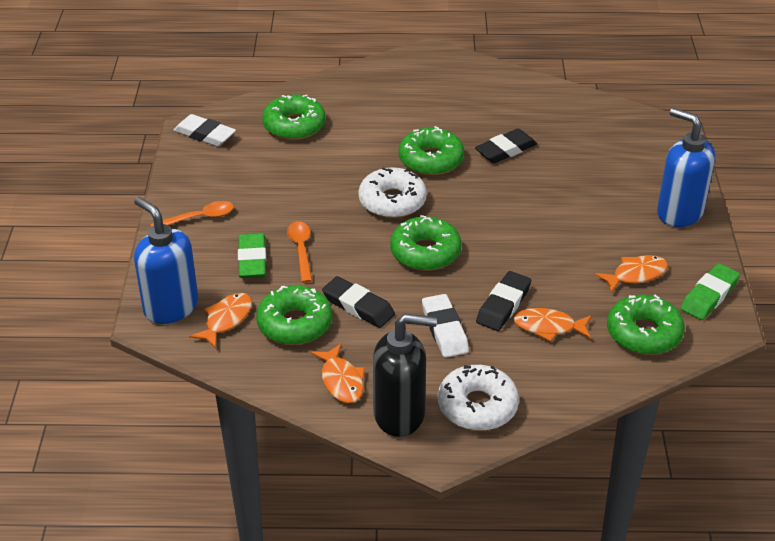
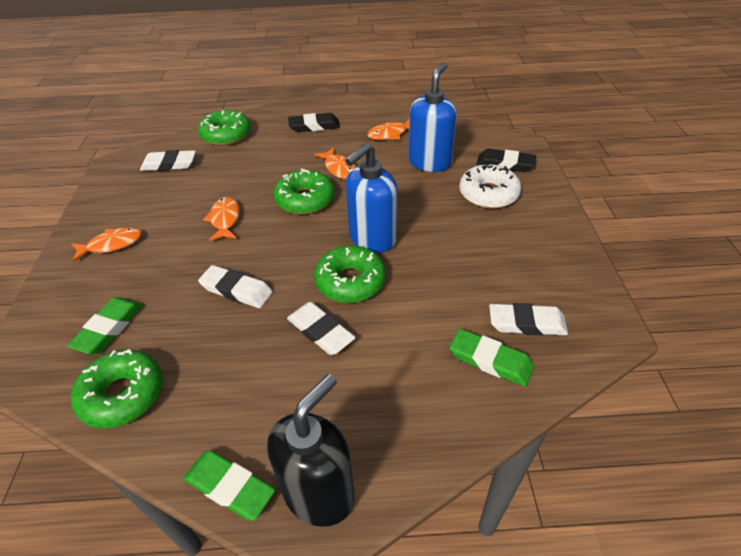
black eraser: 3 -> 2
green donut: 5 -> 4
green eraser: 2 -> 3
orange spoon: 2 -> 0
white donut: 2 -> 1
white eraser: 2 -> 4

